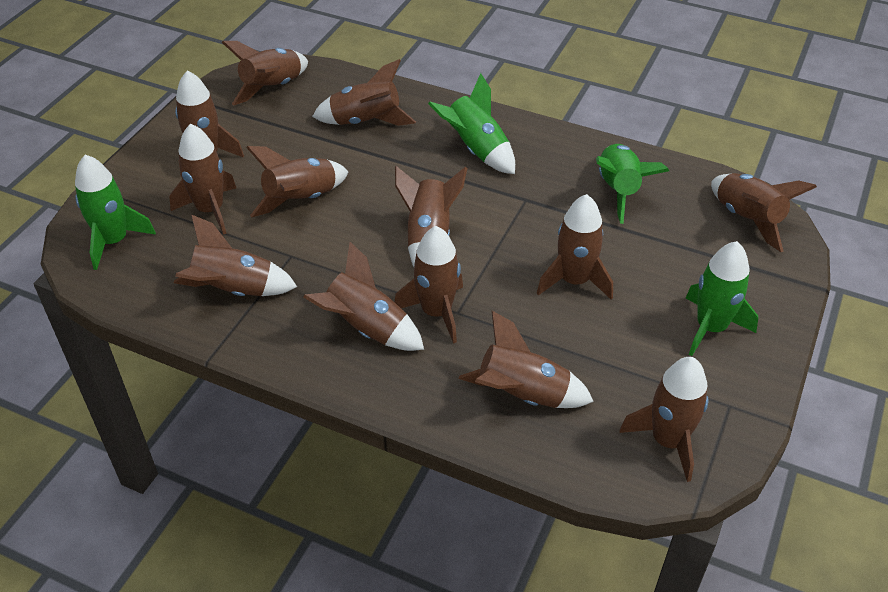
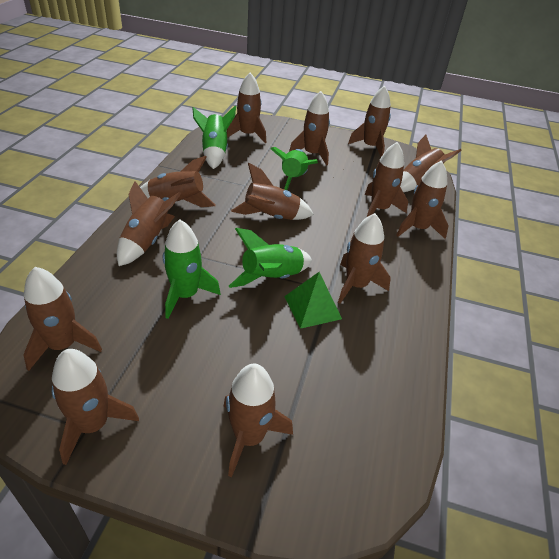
green pyramid: 0 -> 1

